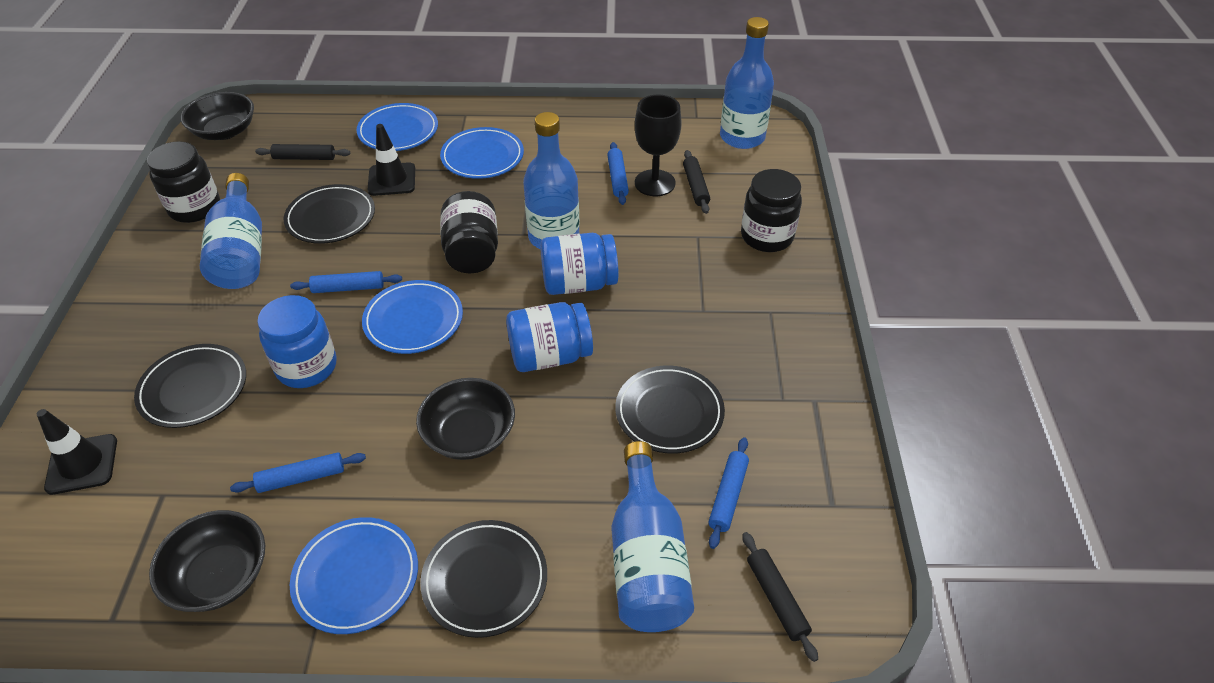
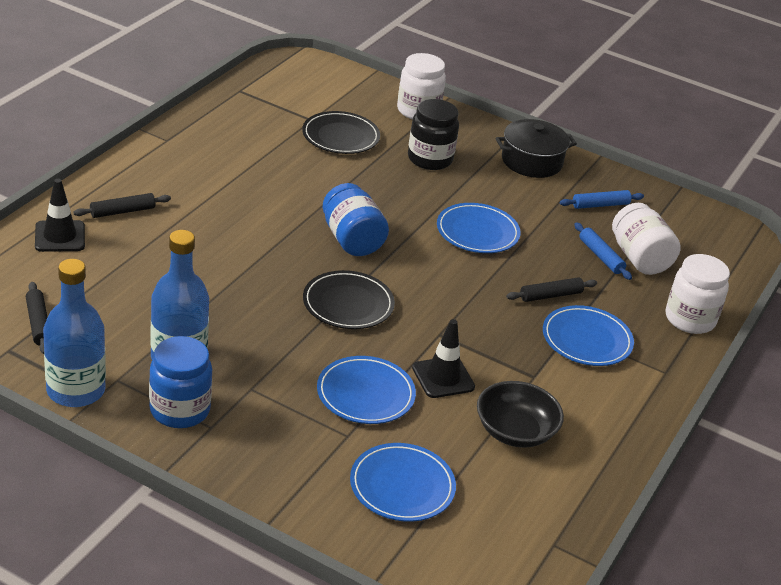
black bowl: 3 -> 1
black goblet: 1 -> 0
black jar: 3 -> 1
black plate: 4 -> 2
black pot: 0 -> 1
blue bottle: 4 -> 2
blue jar: 3 -> 2
blue rolling pin: 4 -> 2
white jar: 0 -> 3

